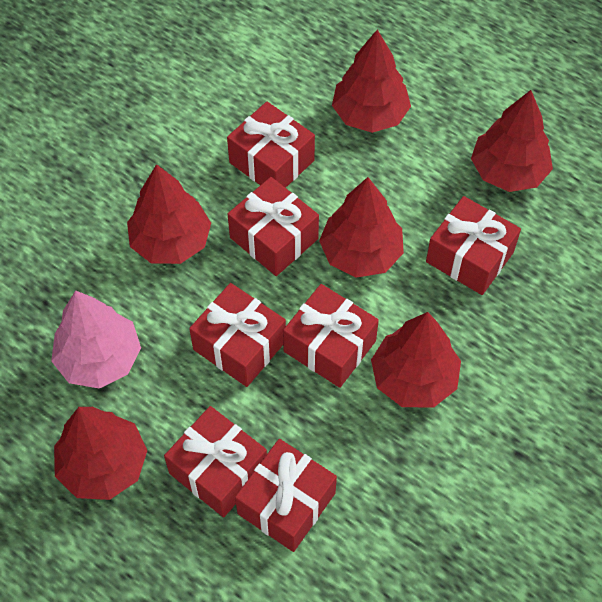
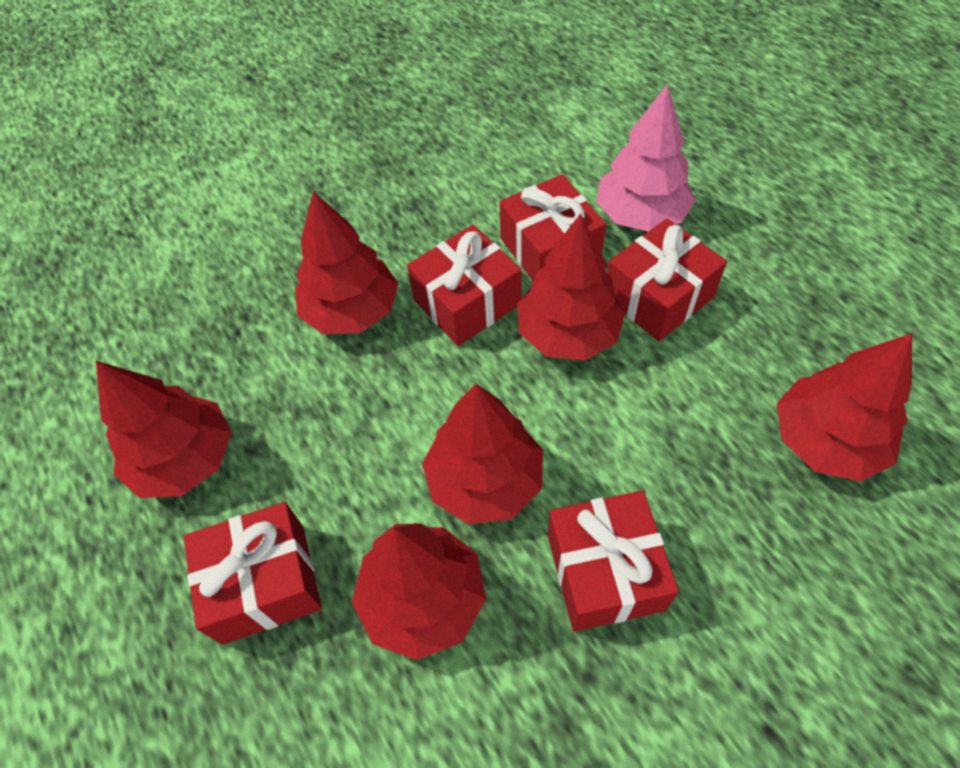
red gift: 7 -> 5

